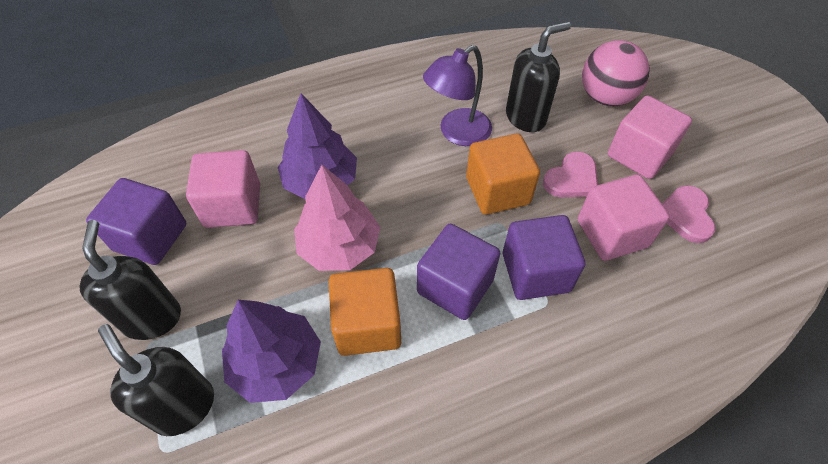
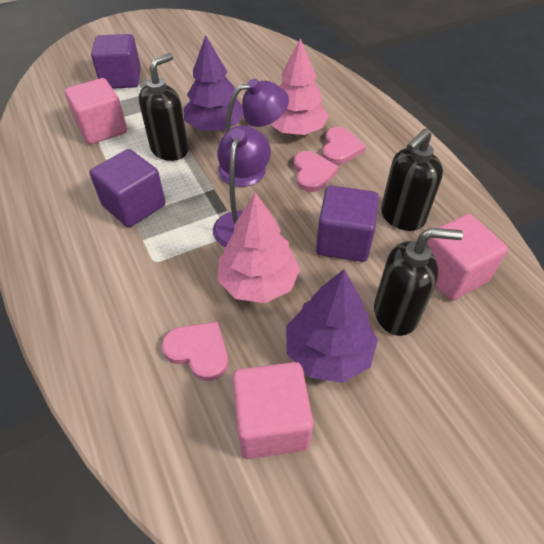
orange cube: 2 -> 0
pink ball: 1 -> 0
pink heart: 2 -> 3
pink tree: 1 -> 2
purple lamp: 1 -> 2

